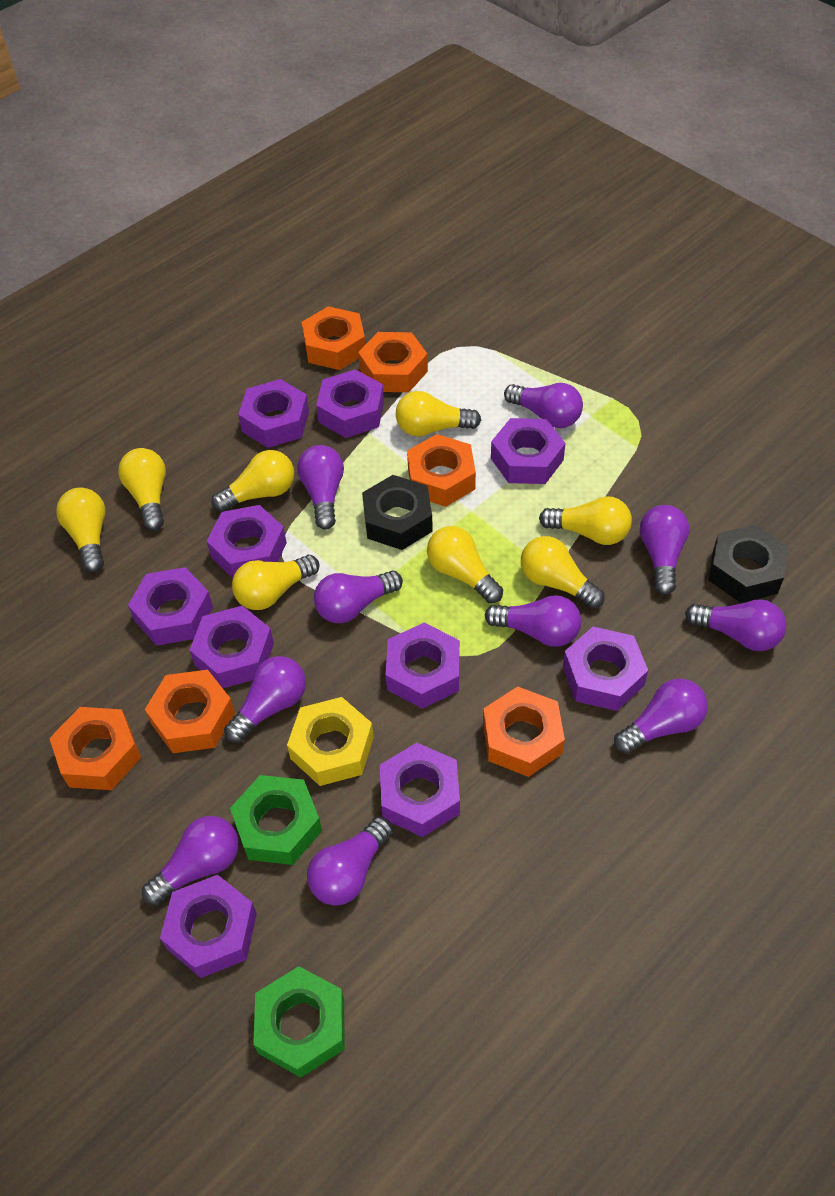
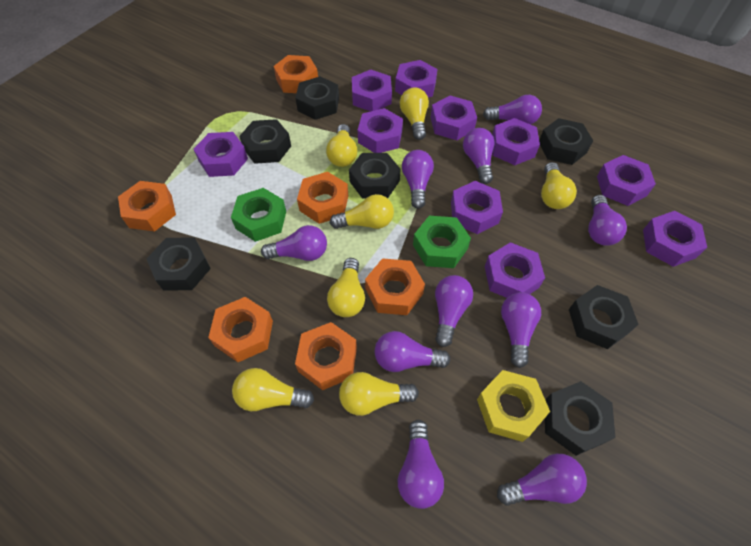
black nut: 2 -> 7
yellow light bulb: 8 -> 7

